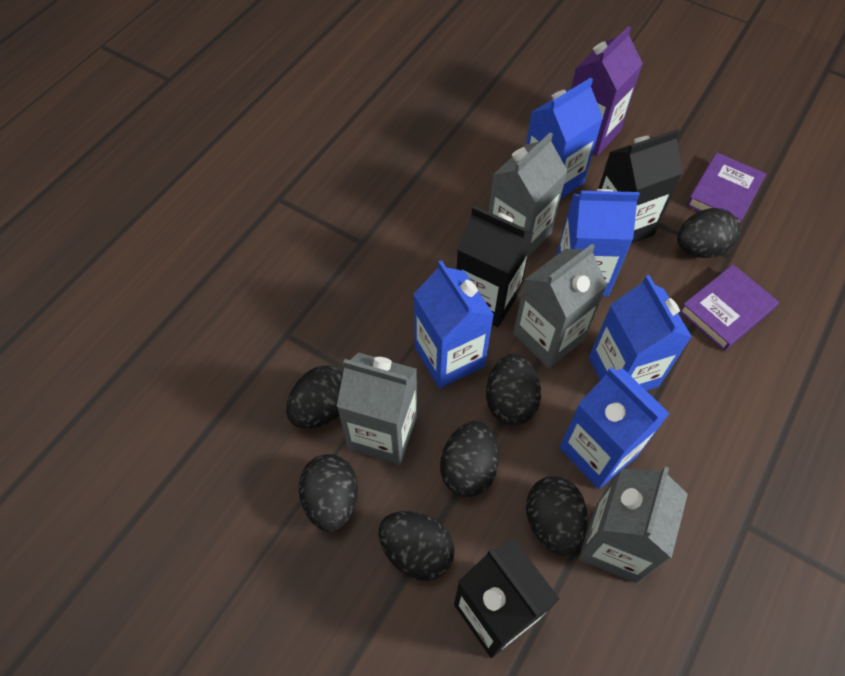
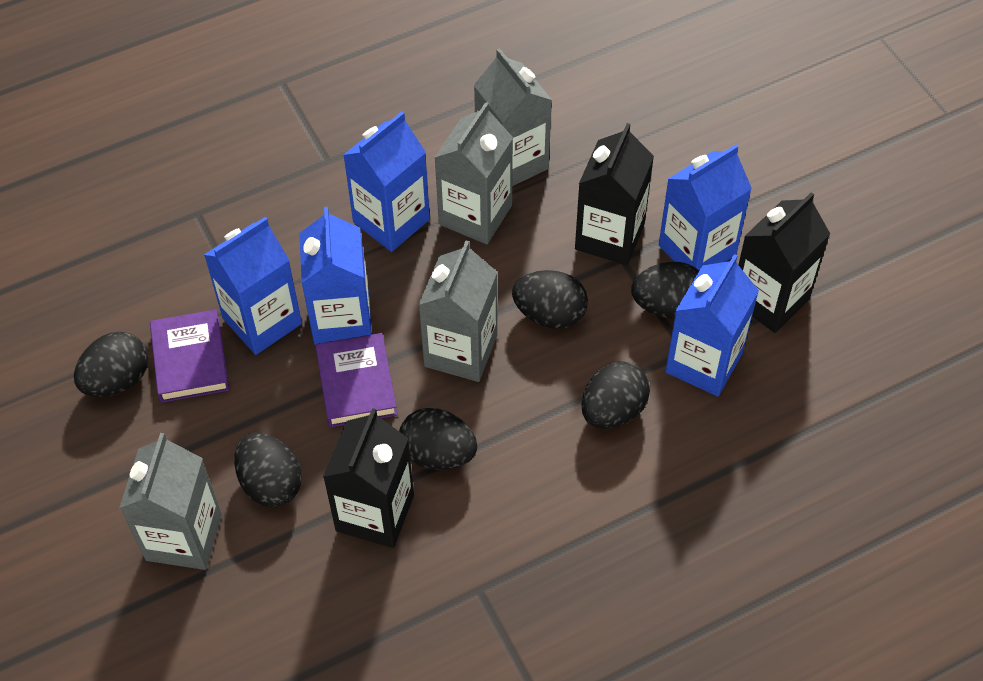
black egg: 7 -> 6
purple carton: 1 -> 0

